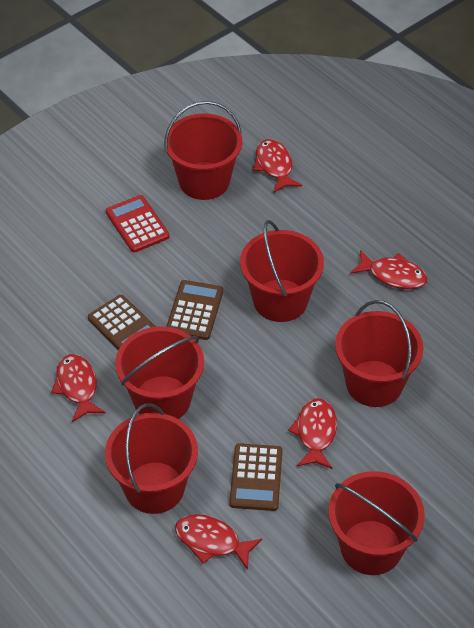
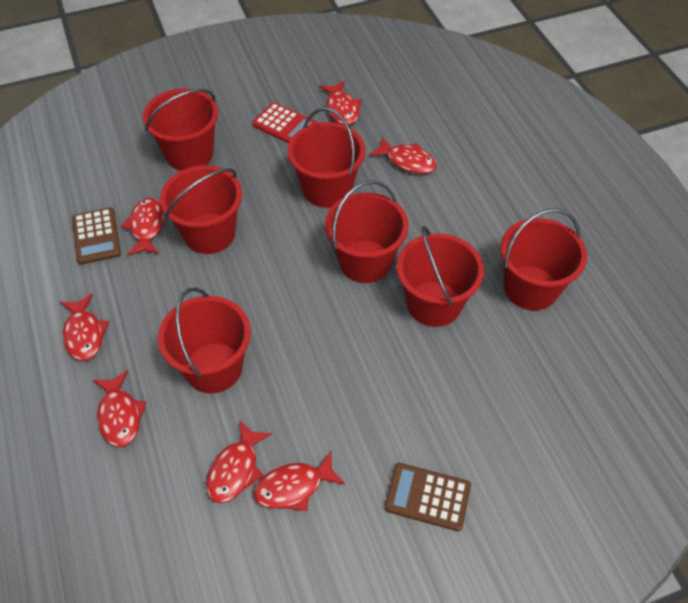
brown calculator: 3 -> 2
red bucket: 6 -> 7
red fish: 5 -> 7

